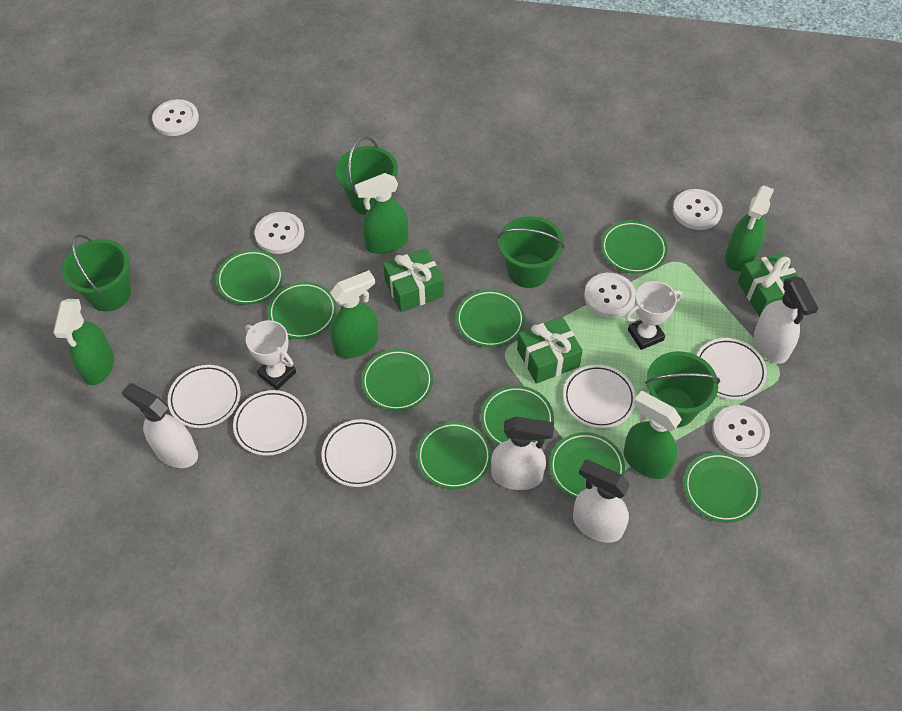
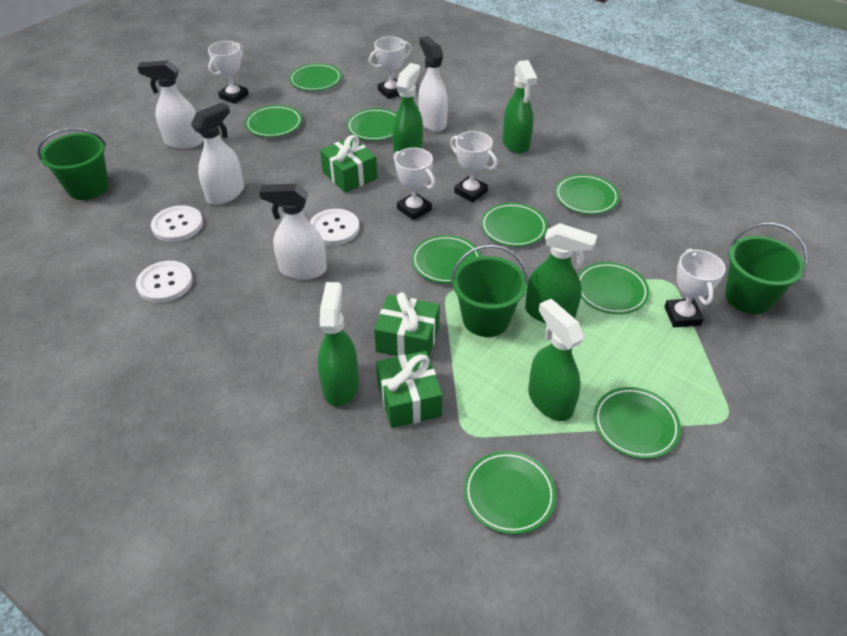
green bucket: 4 -> 3
white button: 5 -> 3
white plate: 5 -> 0
white trophy: 2 -> 5

